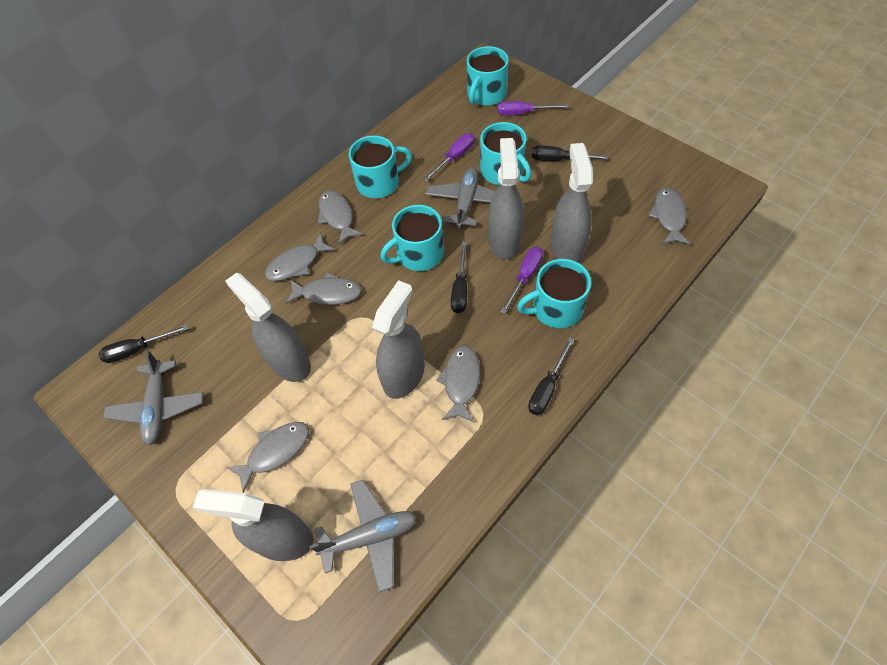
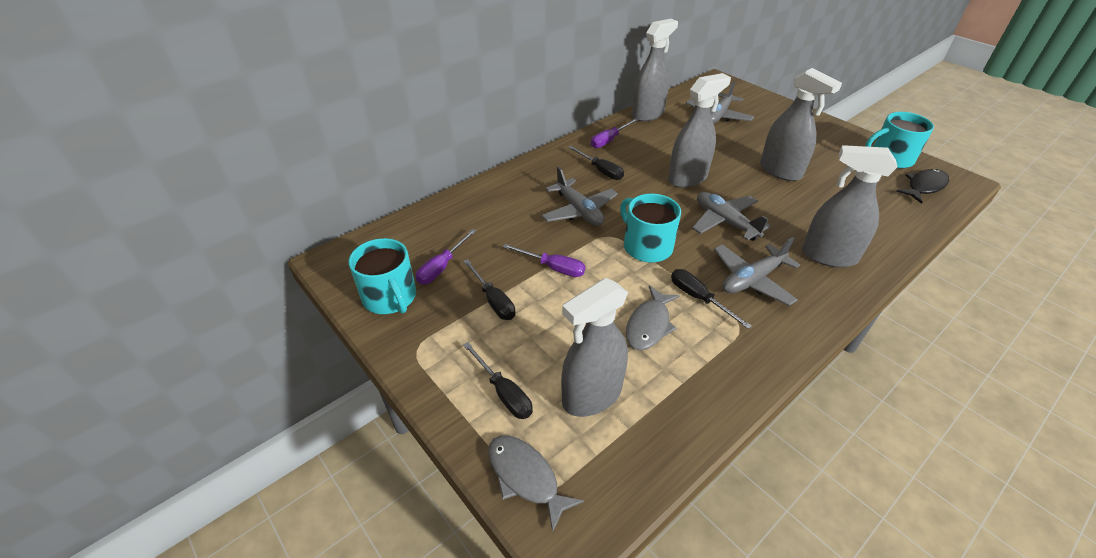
black fish: 0 -> 1
grey fish: 6 -> 2
grey plane: 3 -> 4
turquoise mug: 5 -> 3

